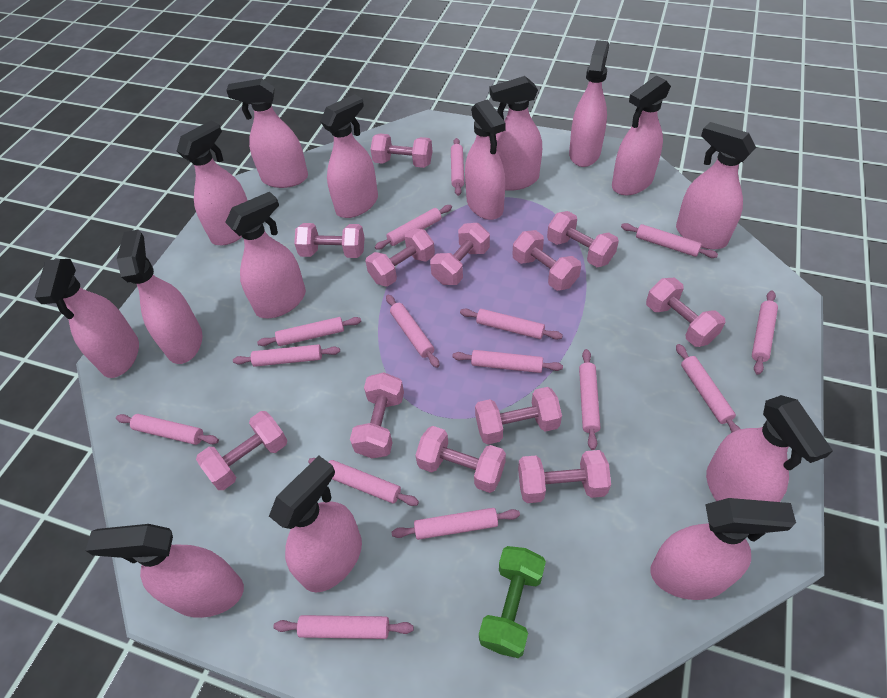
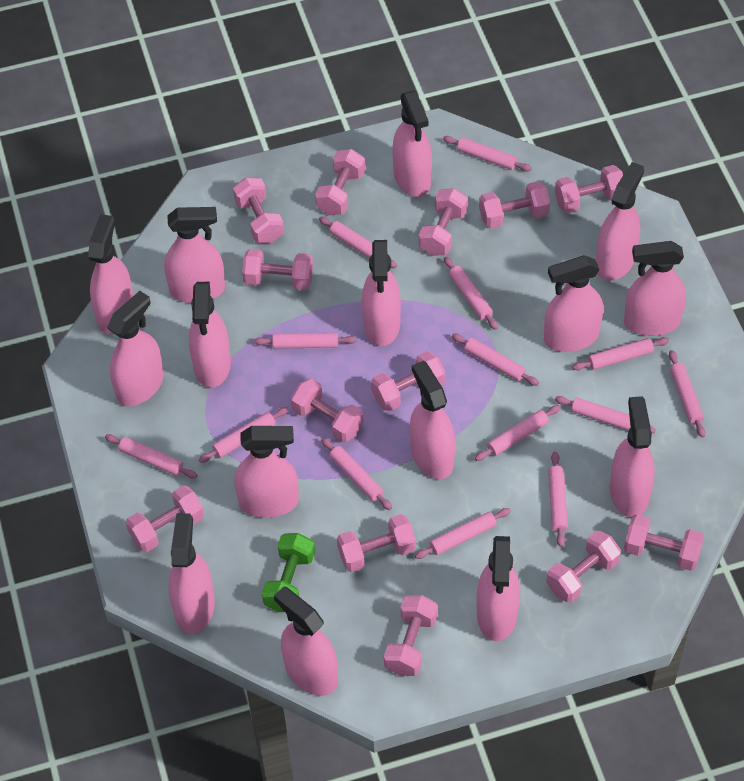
pink dumbbell: 12 -> 13
pink rolling pin: 15 -> 14

